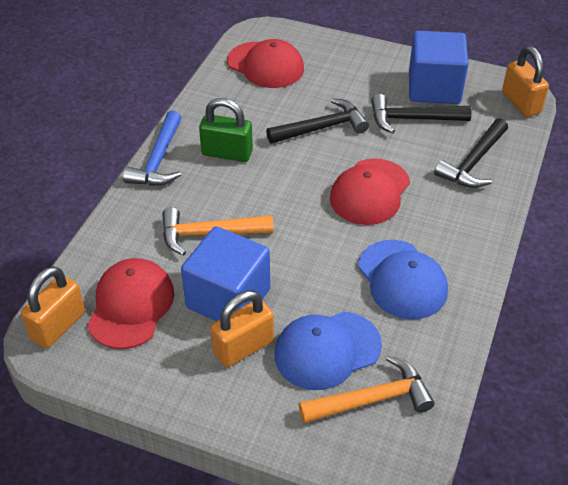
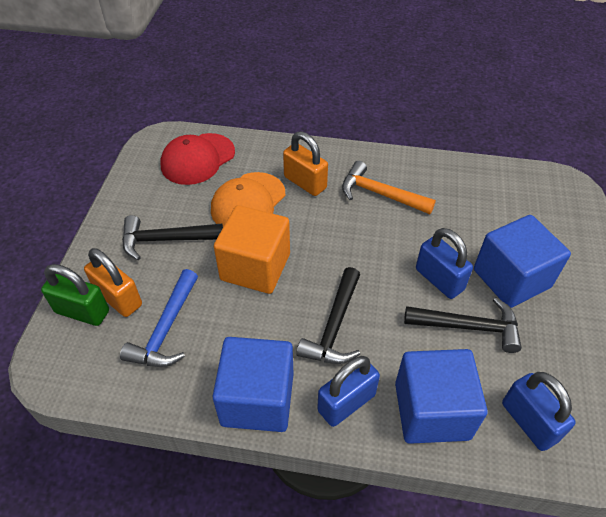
blue cap: 2 -> 0
blue cube: 2 -> 3
blue padlock: 0 -> 3
orange cap: 0 -> 1
orange cube: 0 -> 1
orange hammer: 2 -> 1
orange padlock: 3 -> 2
red cap: 3 -> 1

